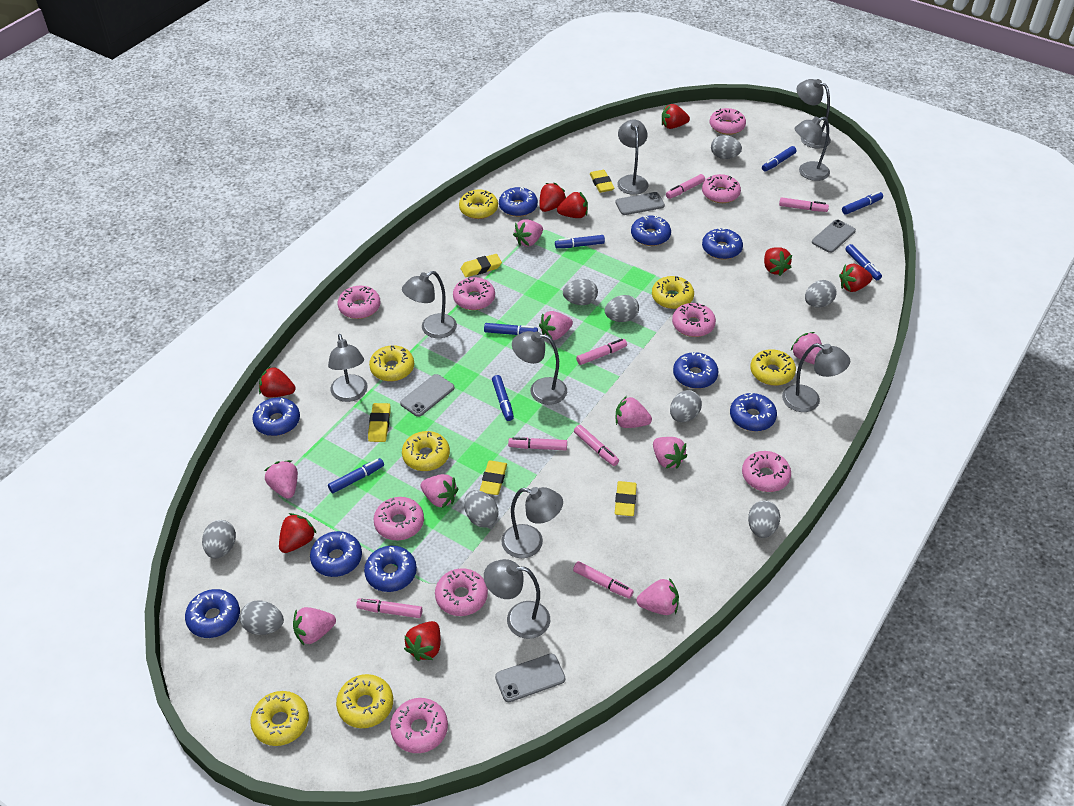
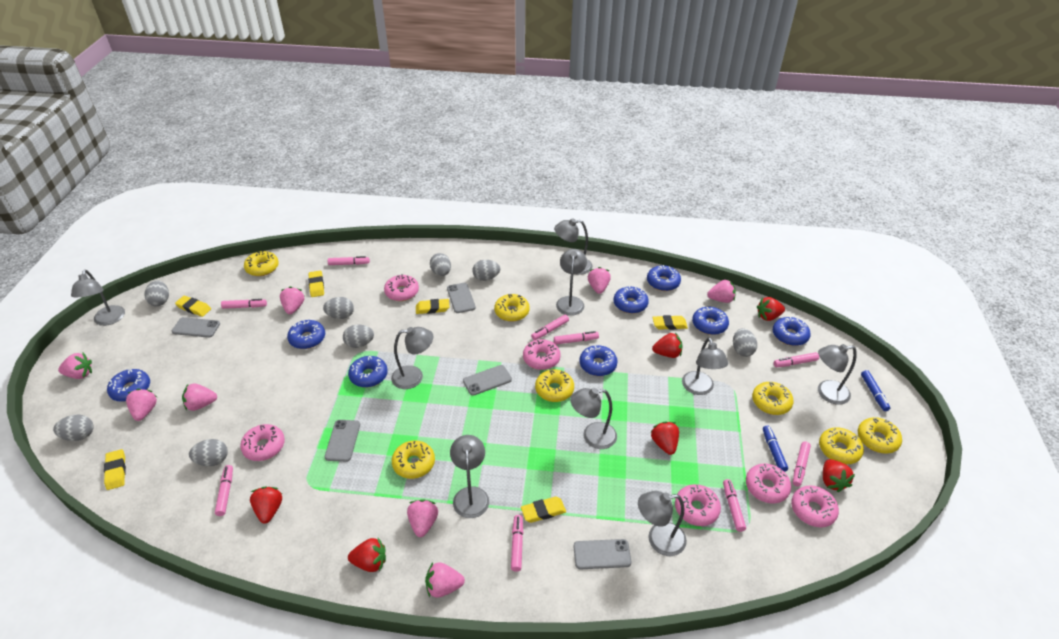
blue donut: 9 -> 8
blue marker: 7 -> 2
grey egg: 9 -> 8
grey phone: 4 -> 5
pink donut: 9 -> 6
pink marker: 7 -> 9
pink strawberry: 9 -> 8
red strawberry: 8 -> 6
yellow eraser: 5 -> 6

